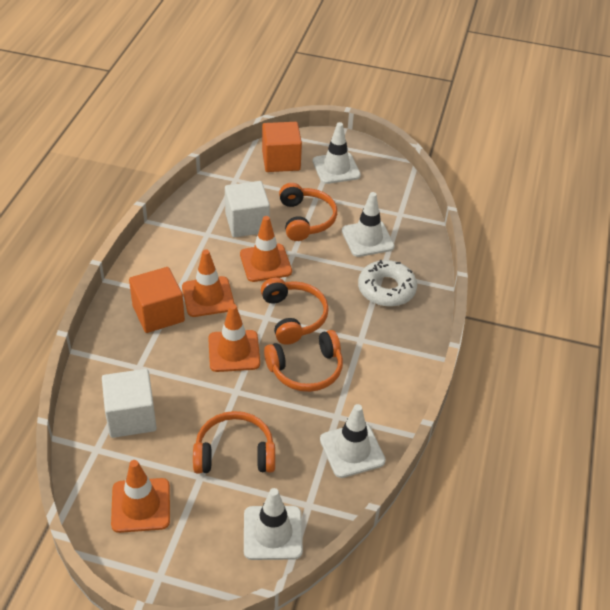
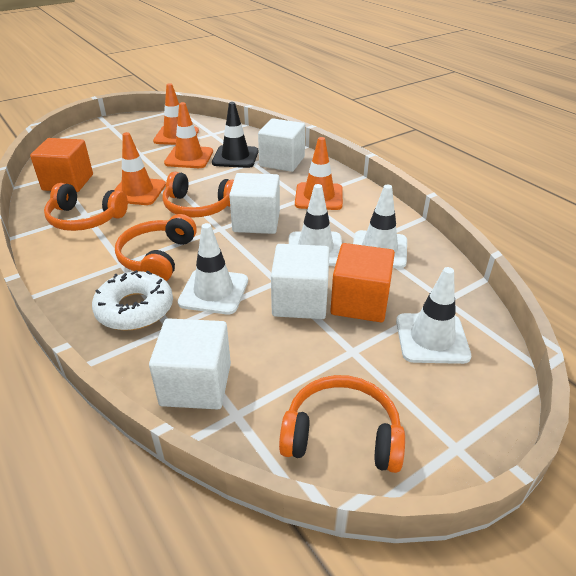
black traffic cone: 0 -> 1
white cube: 2 -> 4

